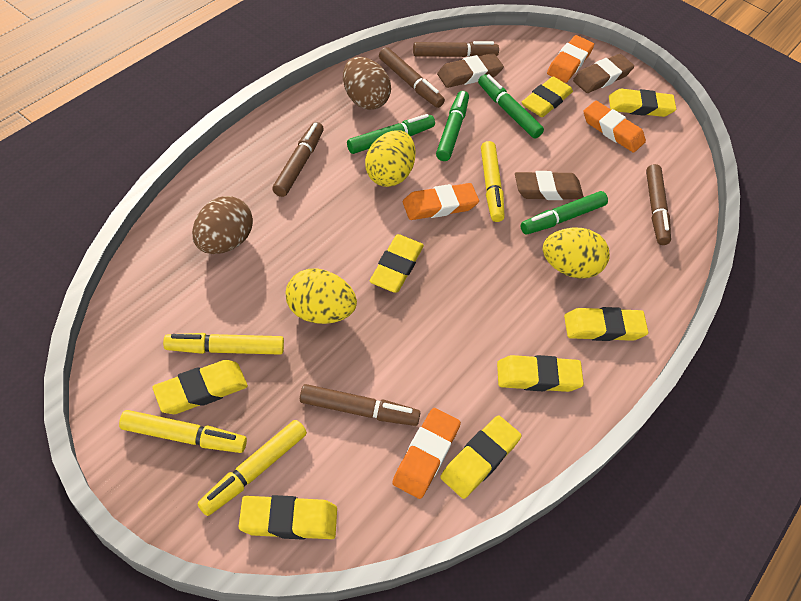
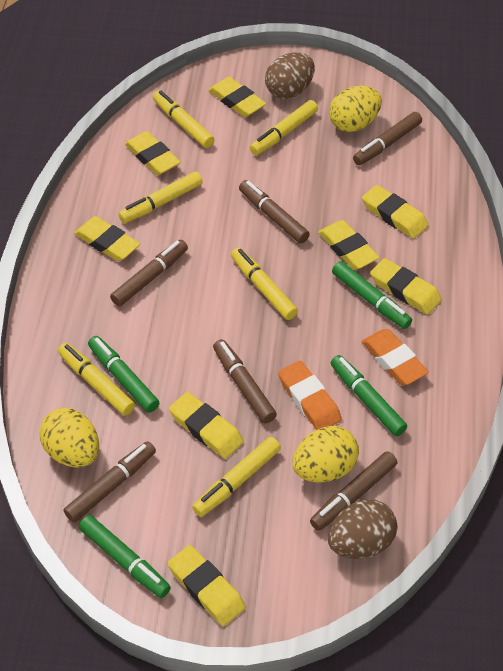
brown eraser: 3 -> 0
brown marker: 5 -> 6
orange eraser: 4 -> 2
yellow marker: 4 -> 6

